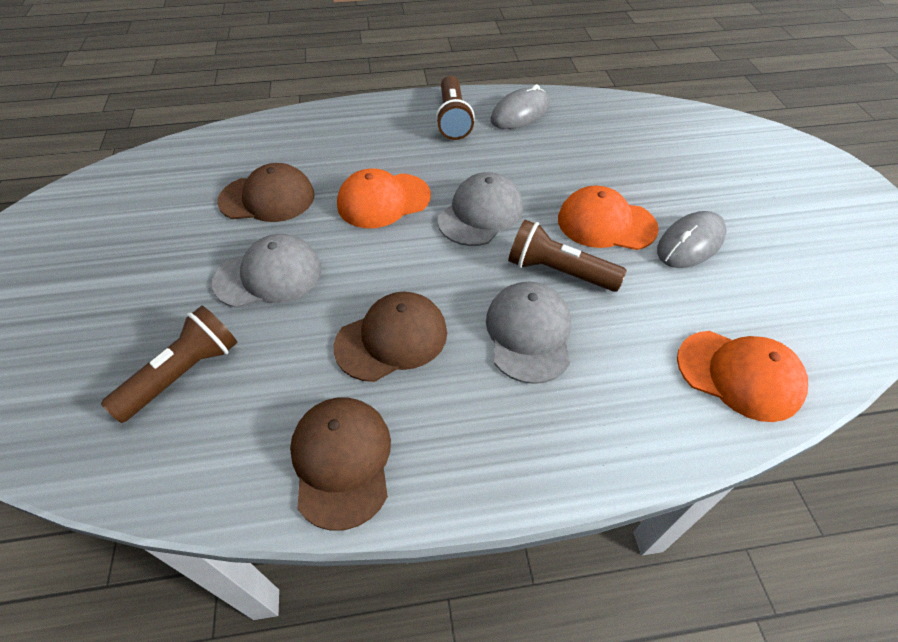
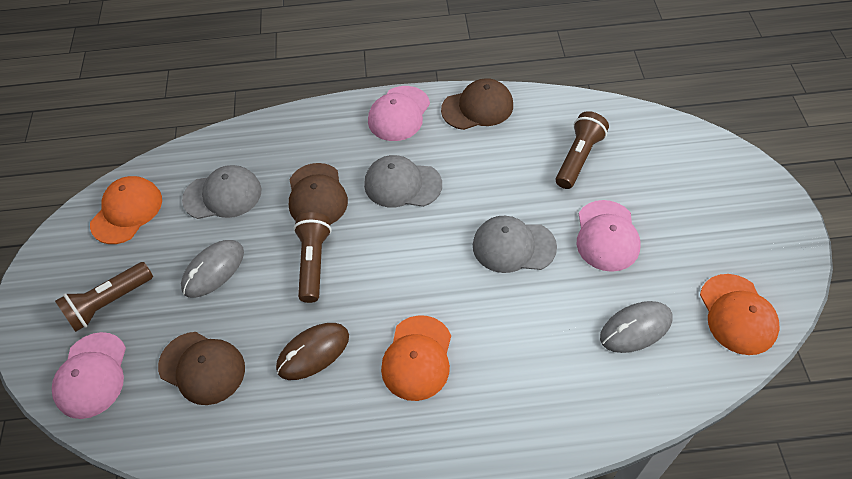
brown mouse: 0 -> 1
pink cap: 0 -> 3

